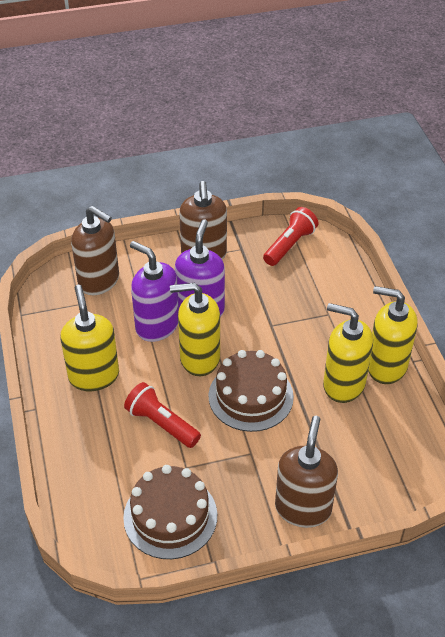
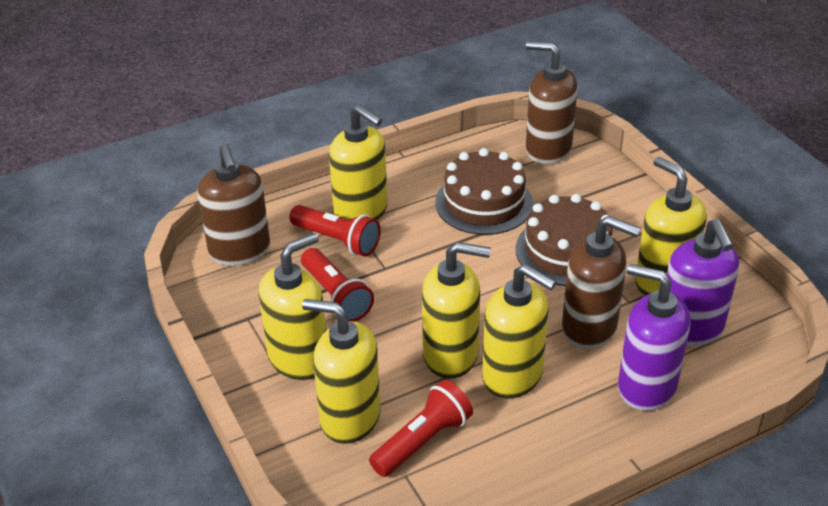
red flashlight: 2 -> 3
yellow soap dispenser: 4 -> 6

